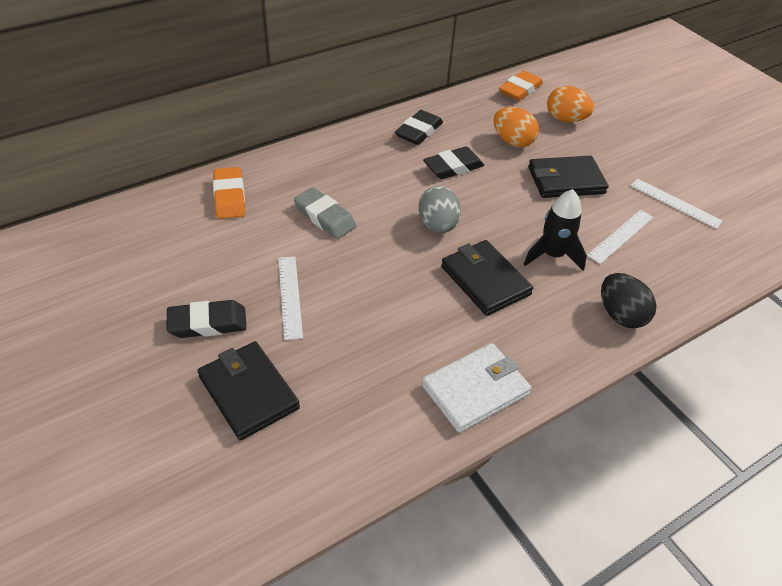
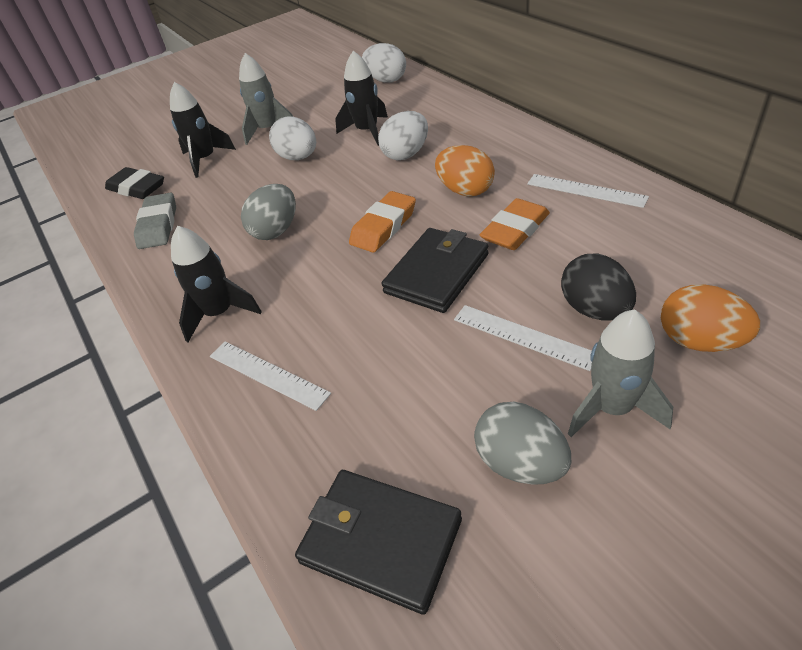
black eraser: 3 -> 1
black rocket: 1 -> 3
black wallet: 3 -> 2
grey egg: 1 -> 2
grey rocket: 0 -> 2
white egg: 0 -> 3
white wallet: 1 -> 0

